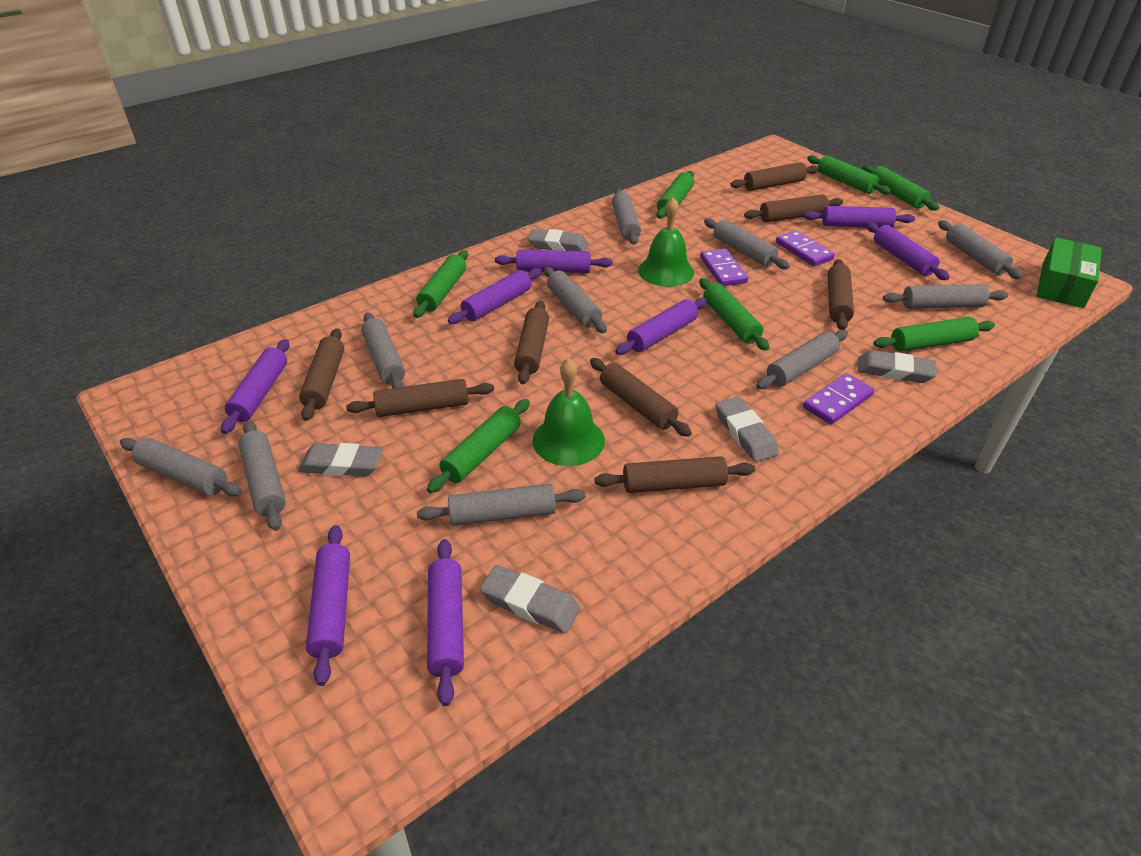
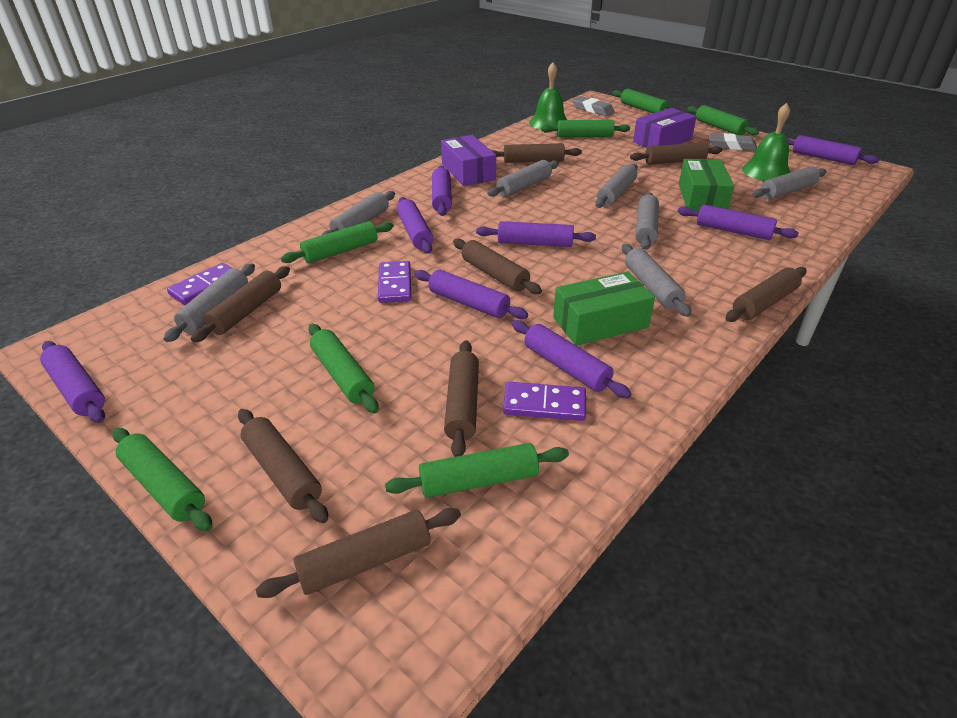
green box: 1 -> 2
grey eraser: 5 -> 2
grey rolling pin: 10 -> 7
purple box: 0 -> 2

